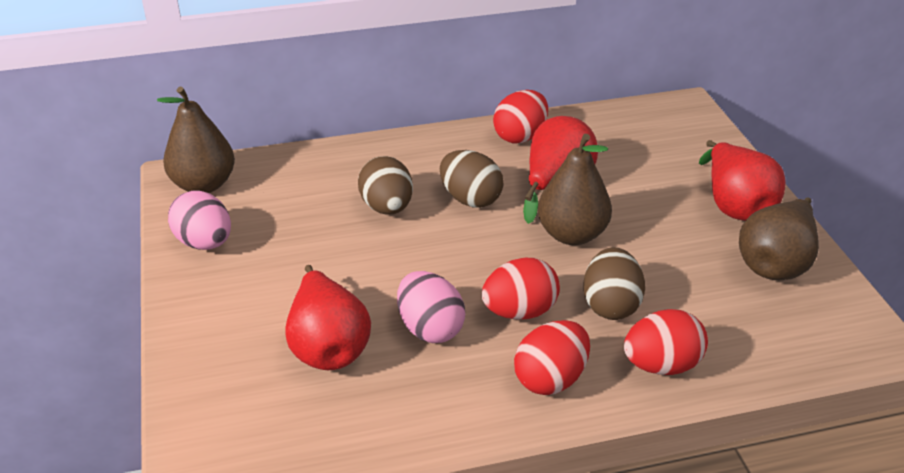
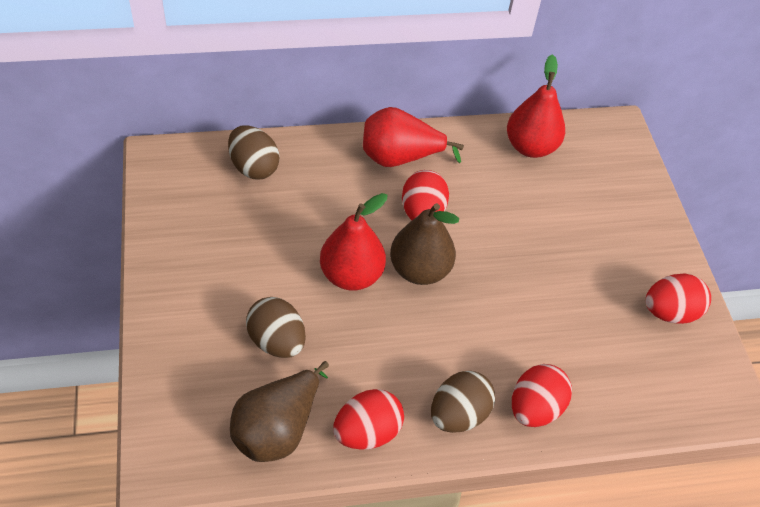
brown pear: 3 -> 2
pink egg: 2 -> 0

